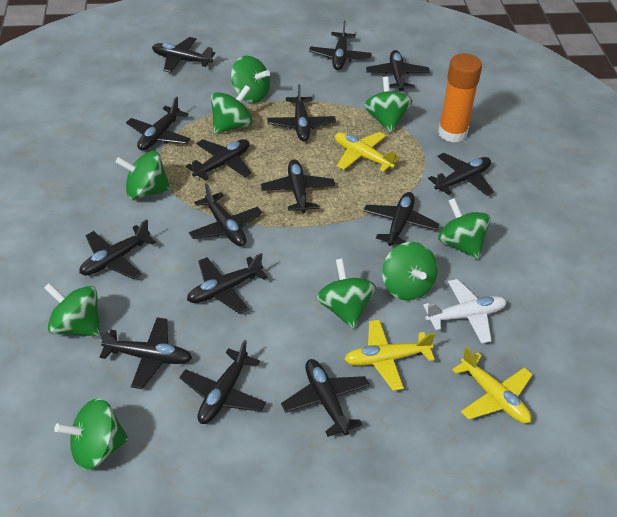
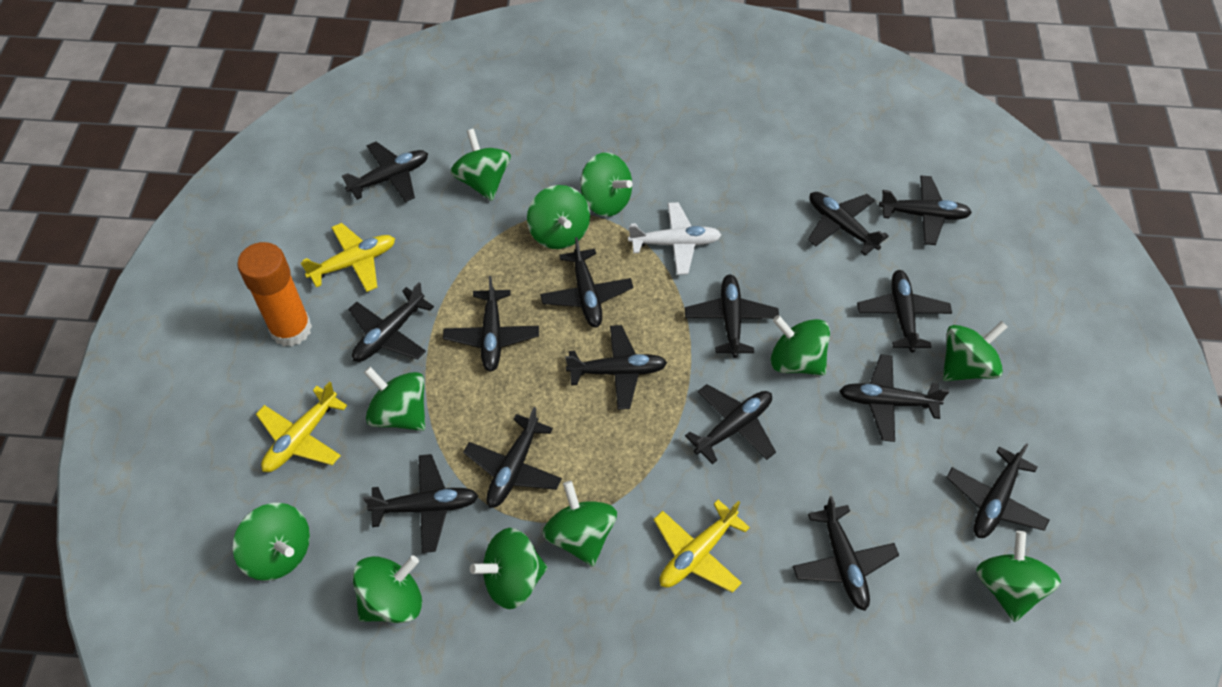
green spinning top: 9 -> 11

